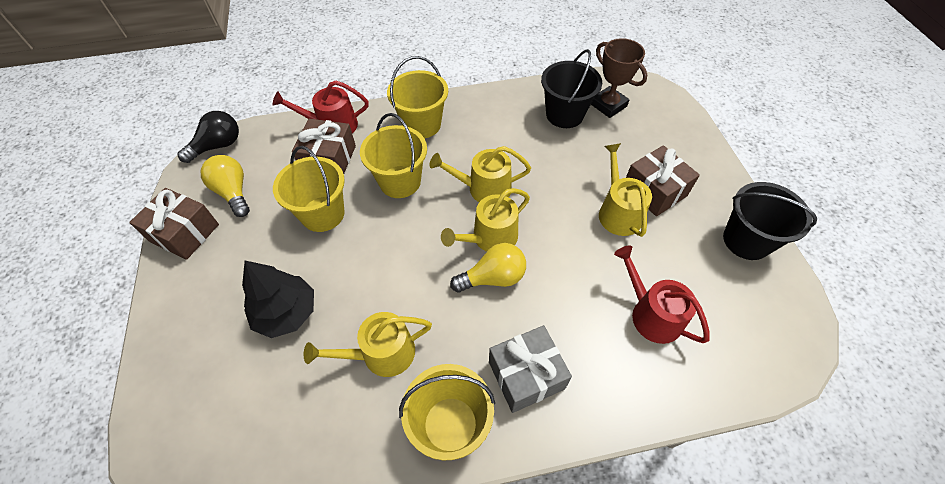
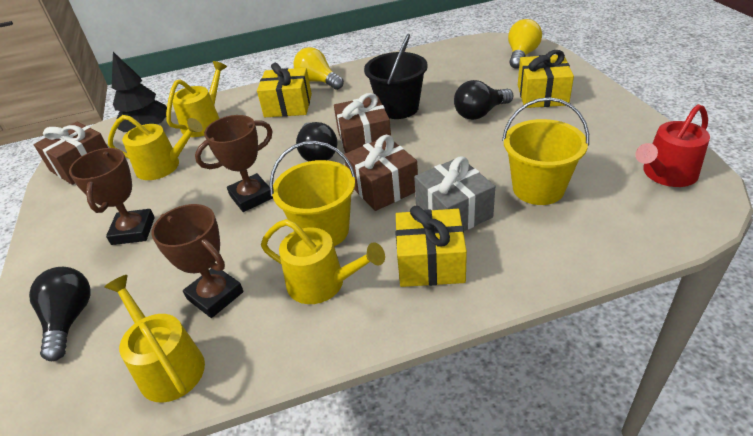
black bucket: 2 -> 1
black light bulb: 1 -> 3
brown trophy: 1 -> 3
red watering can: 2 -> 1
yellow bucket: 4 -> 2
yellow gift: 0 -> 3

